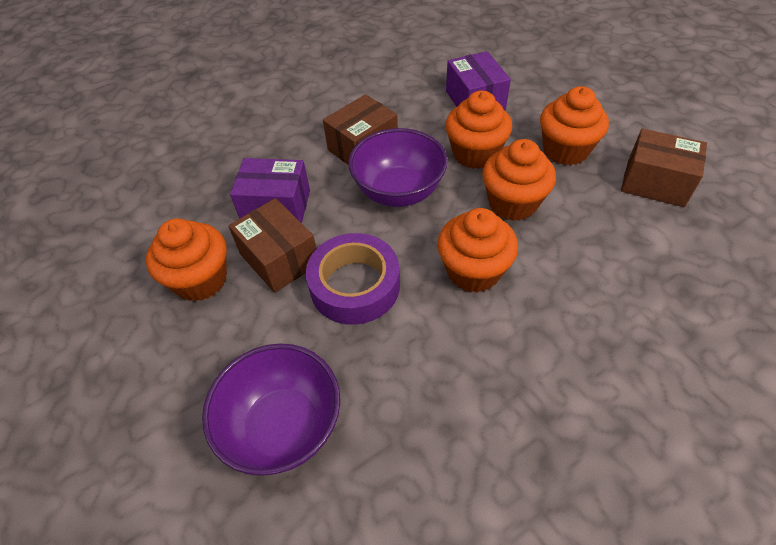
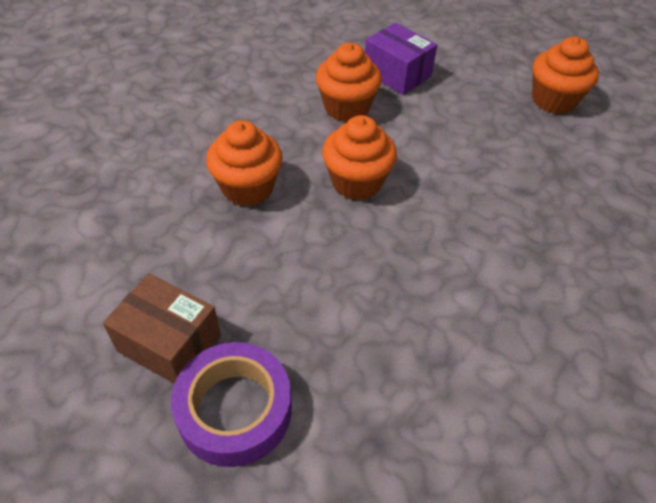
brown box: 3 -> 1
orange cupcake: 5 -> 4
purple bowl: 2 -> 0
purple box: 2 -> 1

